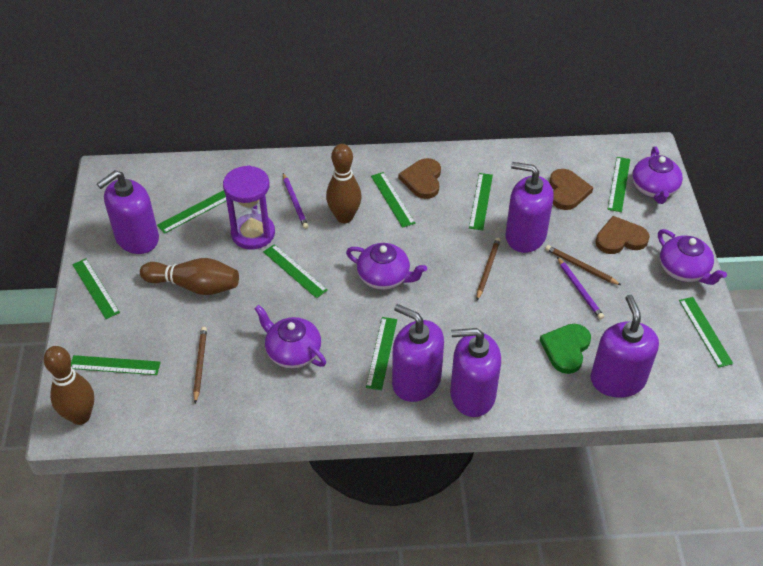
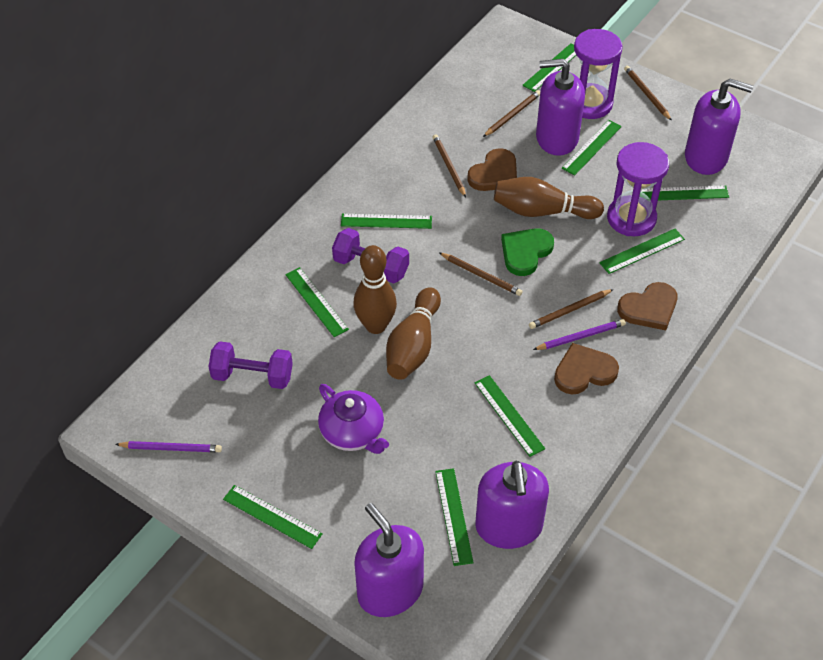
brown pencil: 3 -> 5
purple dumbbell: 0 -> 2
purple hourglass: 1 -> 2
purple soap dispenser: 5 -> 4
purple teapot: 4 -> 1

